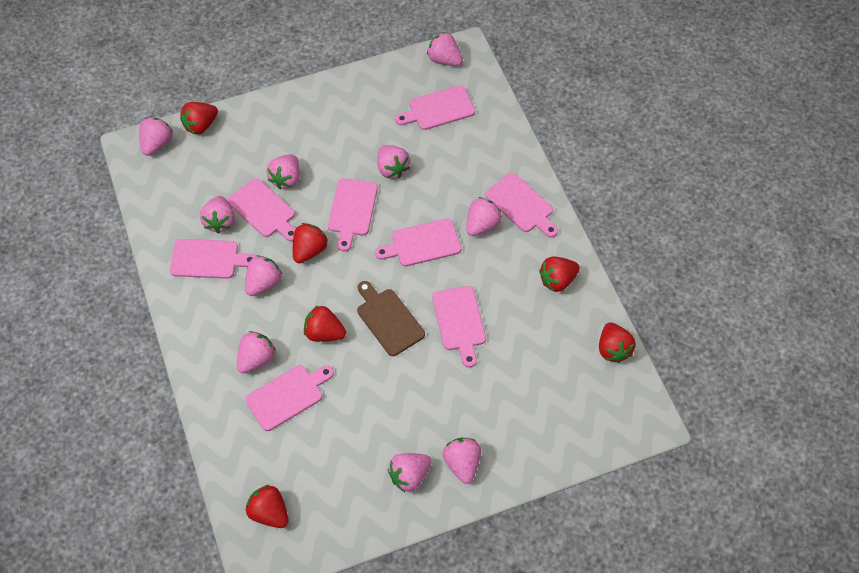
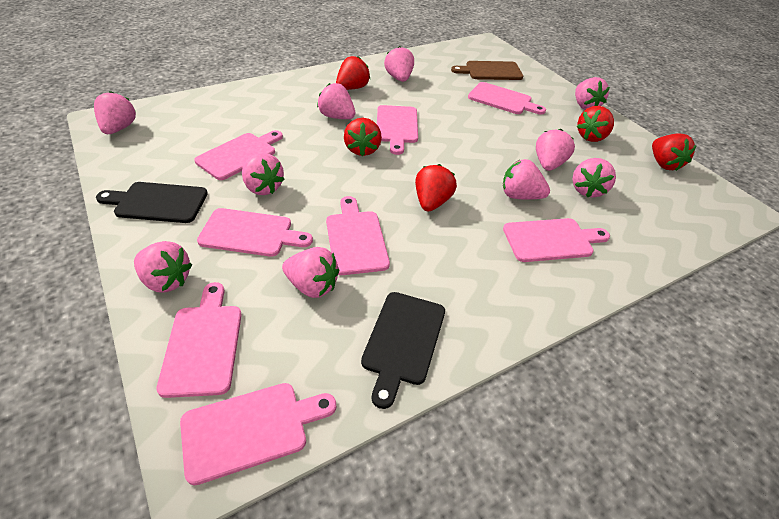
black cutting board: 0 -> 2
red strawberry: 6 -> 5

